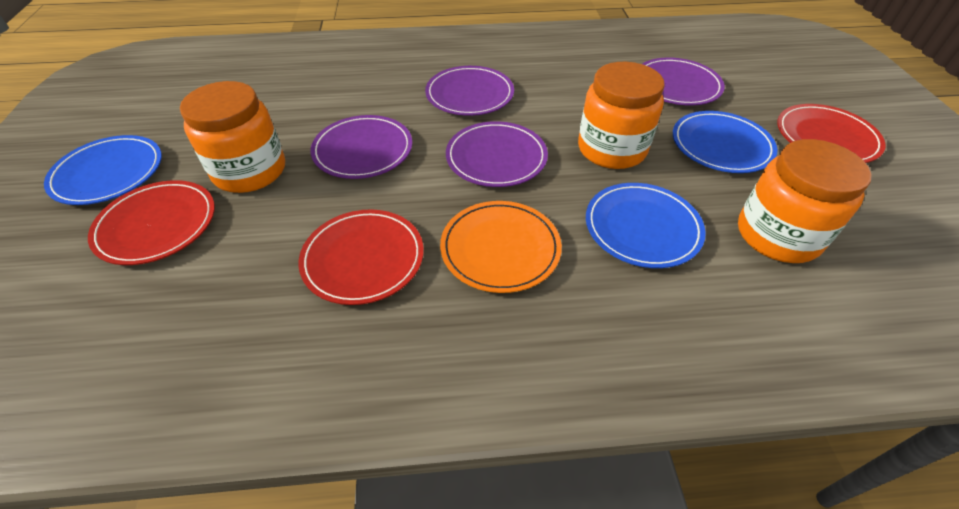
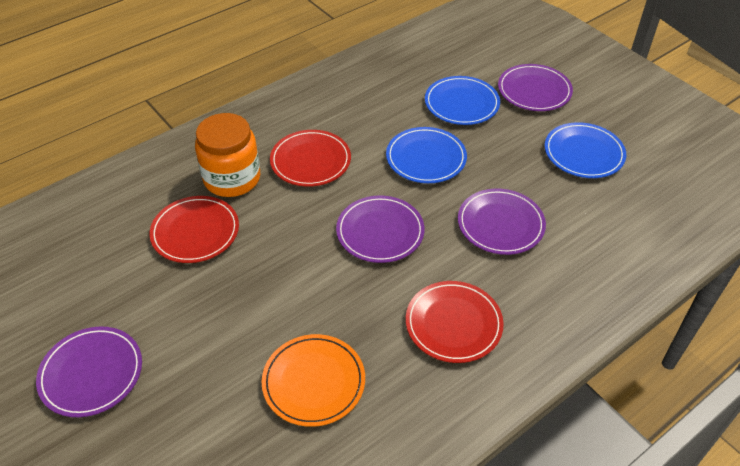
orange jar: 3 -> 1

